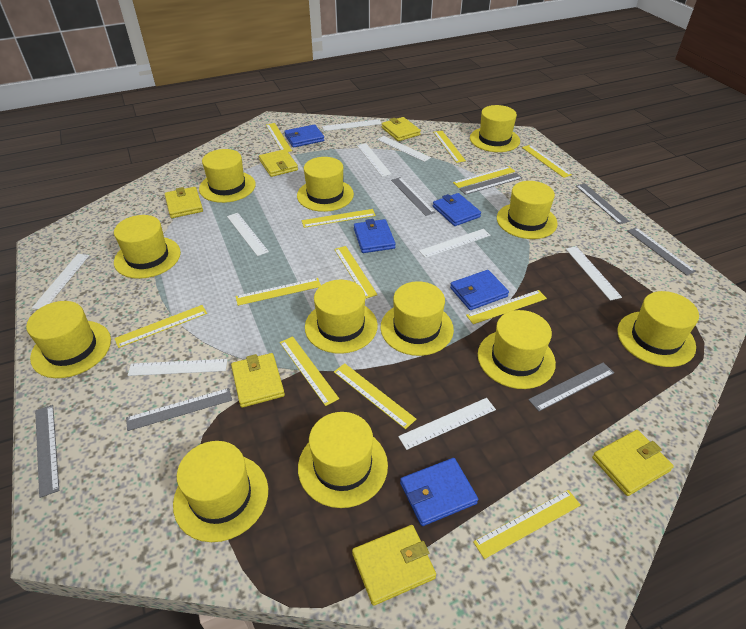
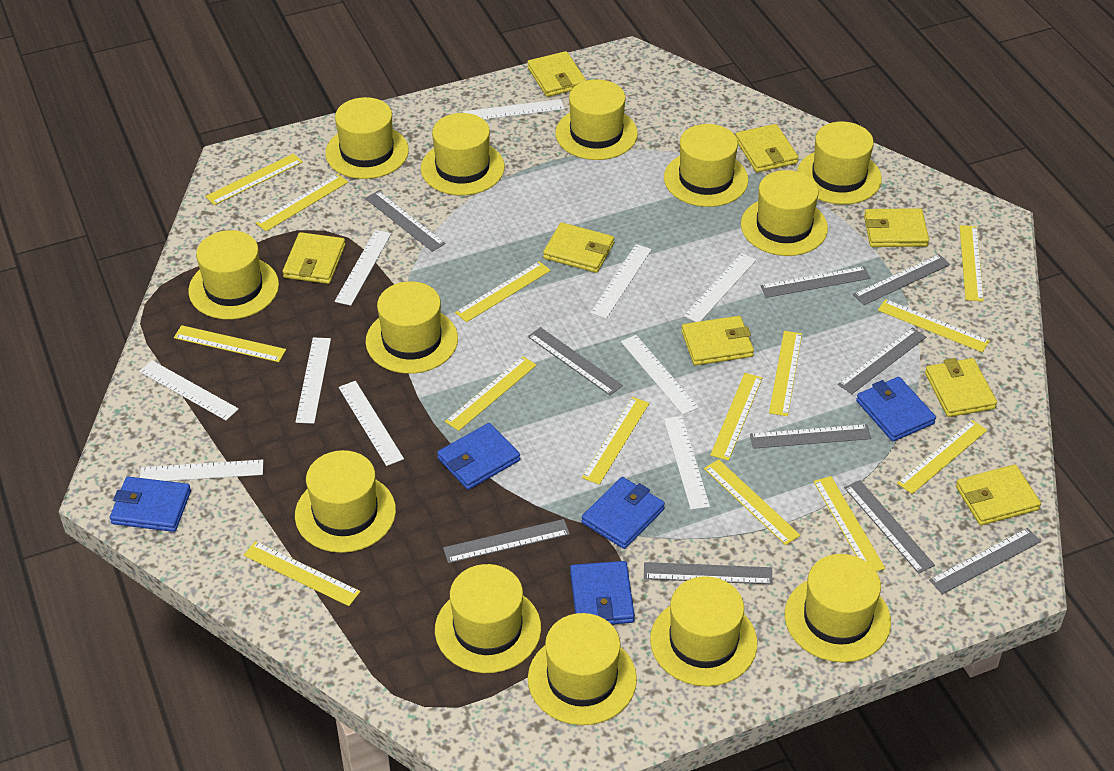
grey ruler: 7 -> 10
white ruler: 9 -> 10
yellow hat: 12 -> 13
yellow ruler: 12 -> 14
yellow wallet: 6 -> 8

